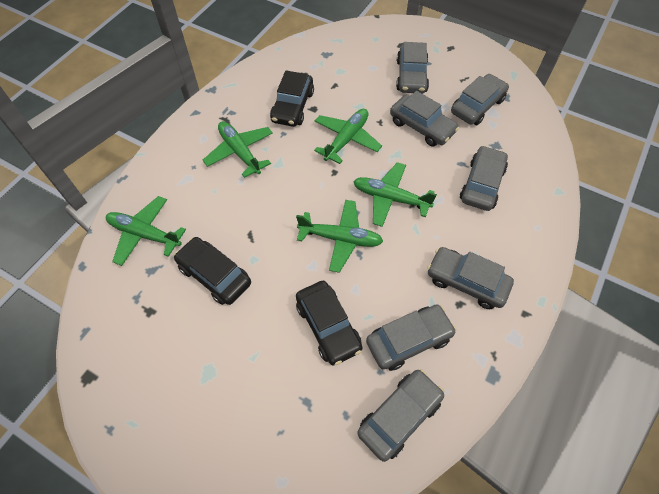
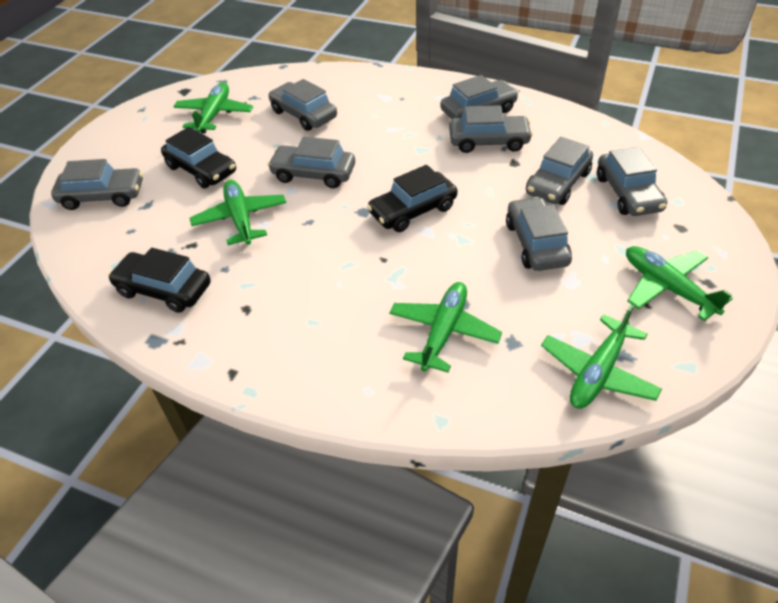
grey car: 7 -> 8

